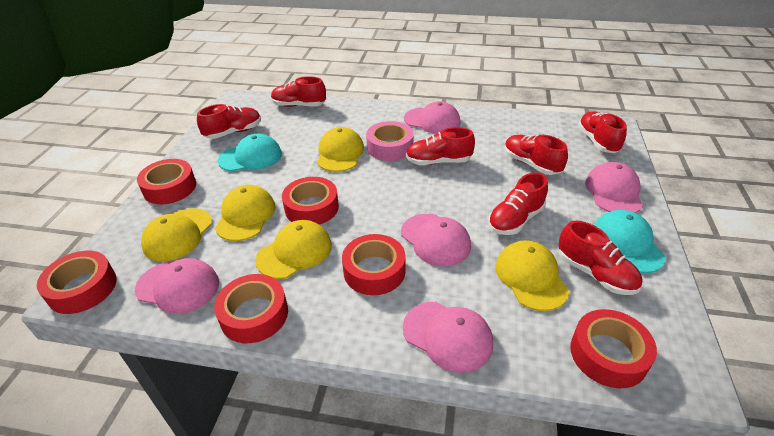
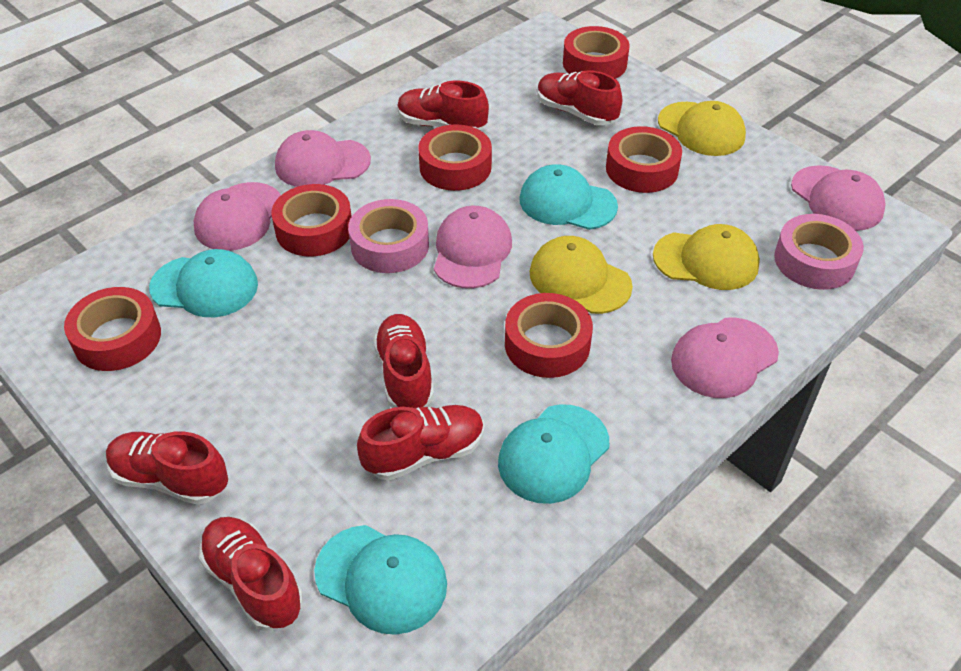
pink tape: 1 -> 2
red shoe: 7 -> 6
turquoise cap: 2 -> 4
yellow cap: 5 -> 3

